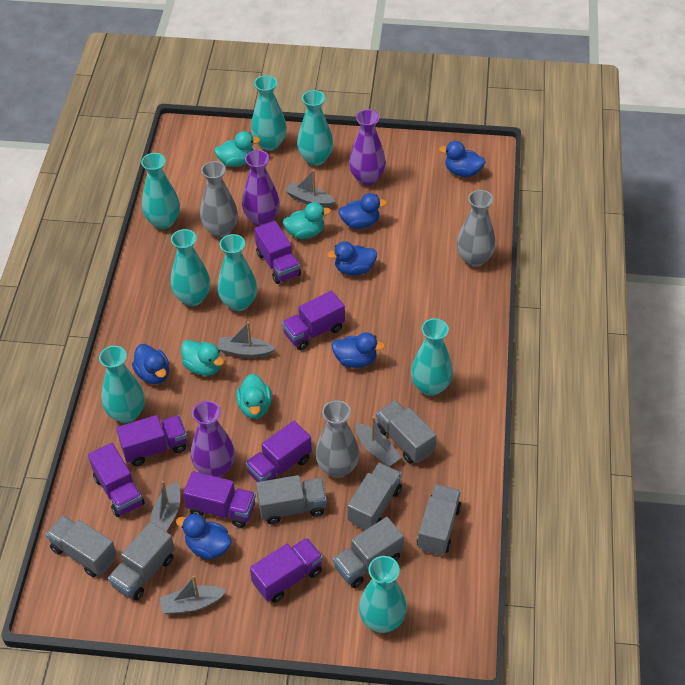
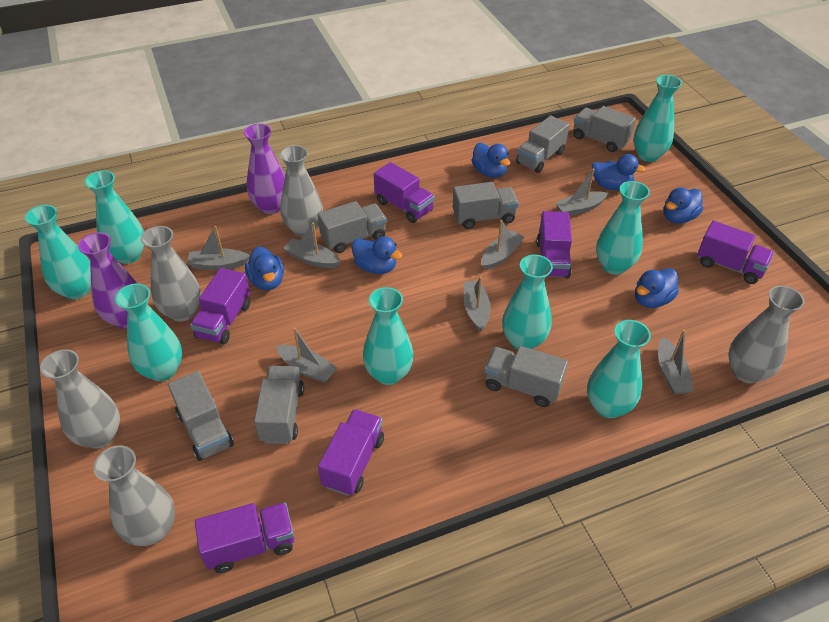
grey boat: 5 -> 7
grey vase: 3 -> 5
purple truck: 7 -> 6
purple vase: 3 -> 2
turquoise duck: 4 -> 0

